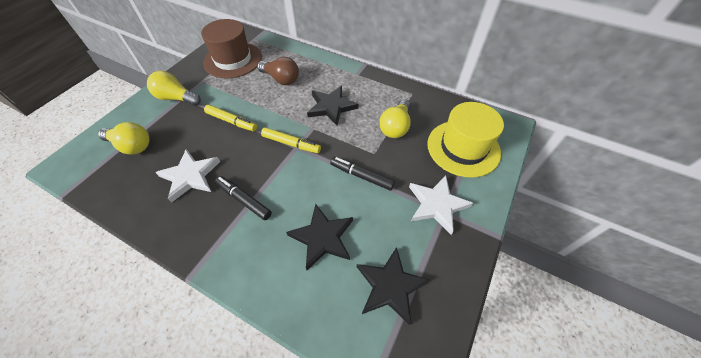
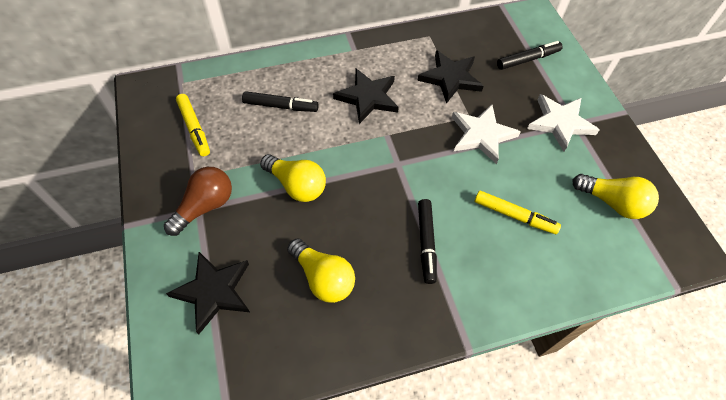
black marker: 2 -> 3
brown hat: 1 -> 0
yellow hat: 1 -> 0

